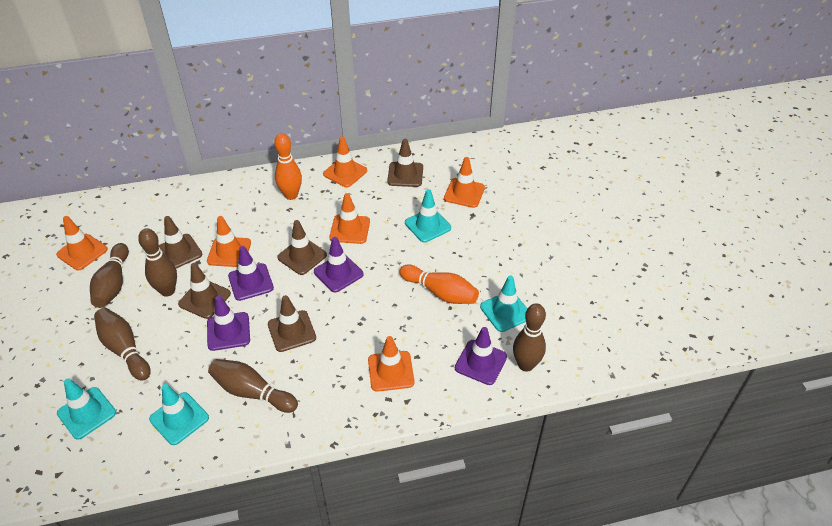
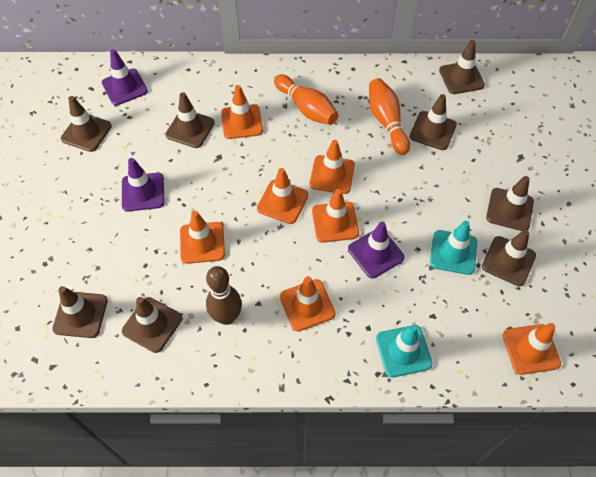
brown bowling pin: 5 -> 1
brown traffic cone: 5 -> 8
orange traffic cone: 6 -> 7
purple traffic cone: 4 -> 3
turquoise traffic cone: 4 -> 2

